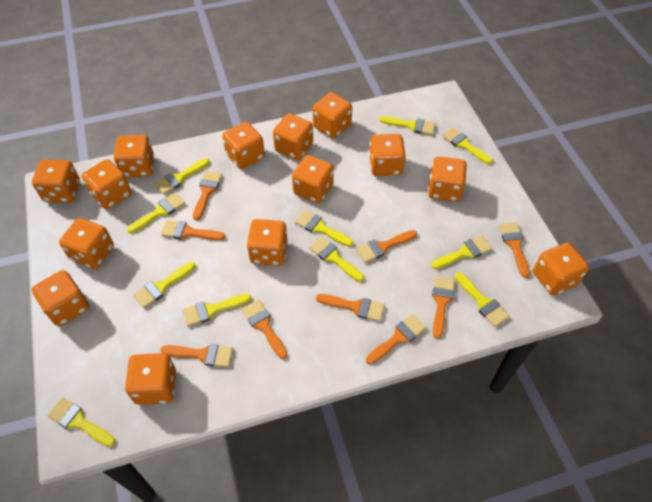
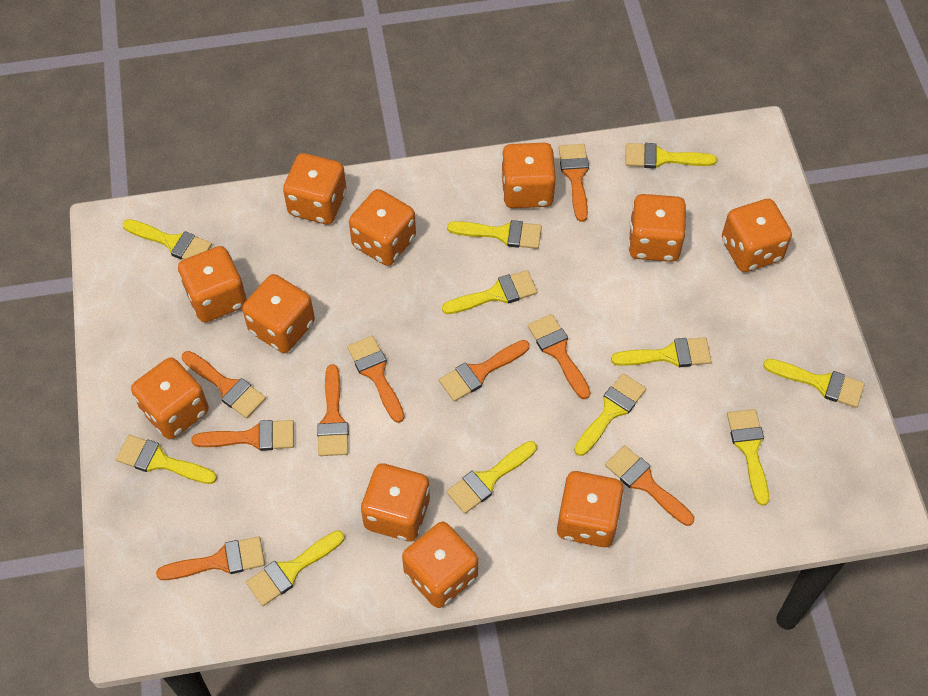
orange dice: 14 -> 11

